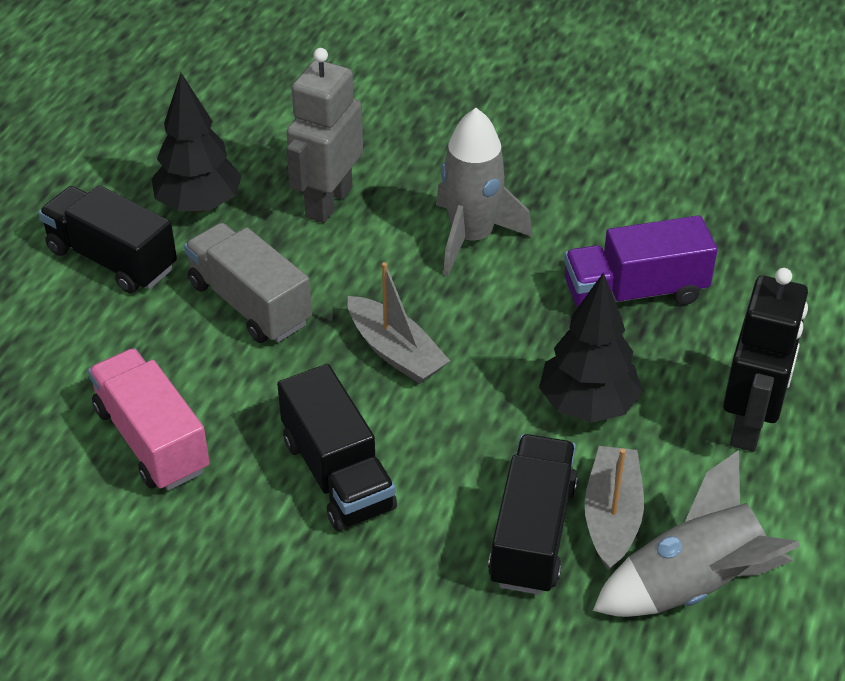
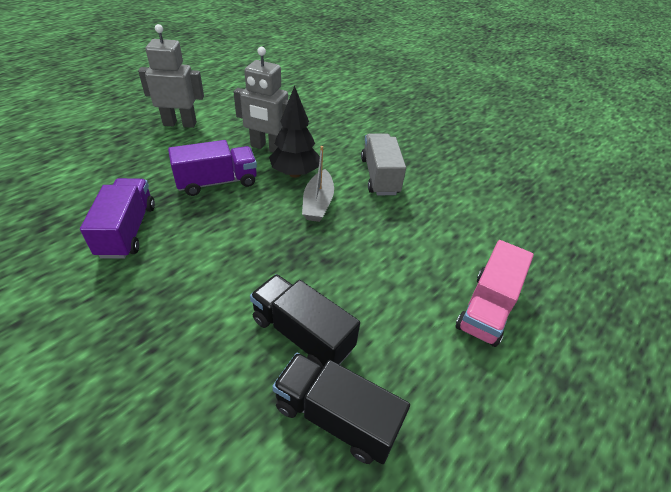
black robot: 1 -> 0
black tree: 2 -> 1
black truck: 3 -> 2
grey boat: 2 -> 1
grey robot: 1 -> 2
grey rocket: 2 -> 0
purple truck: 1 -> 2

